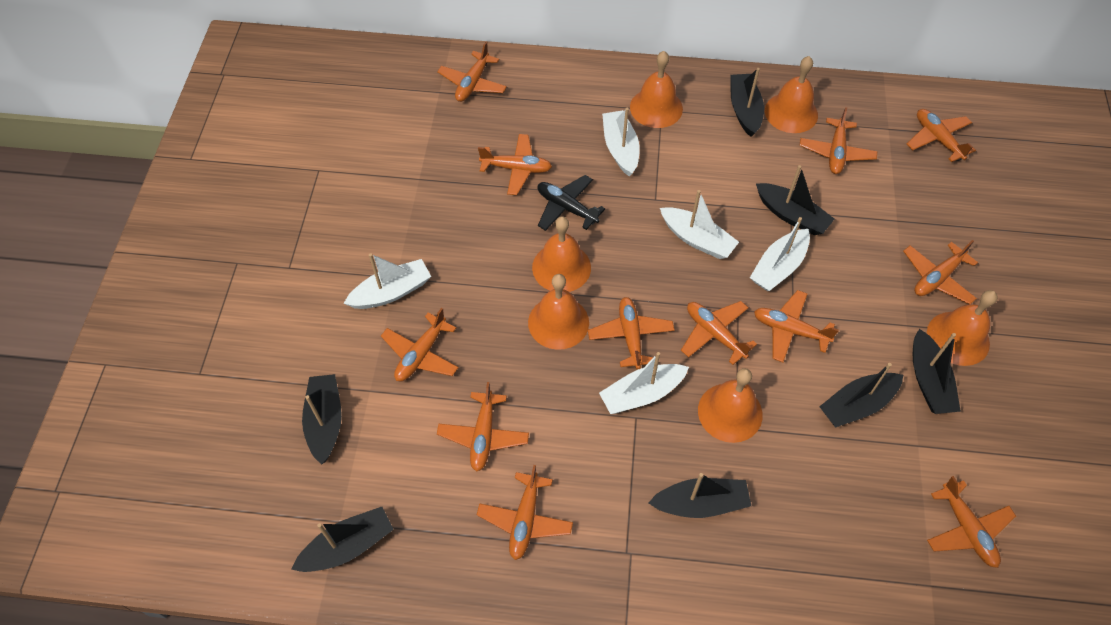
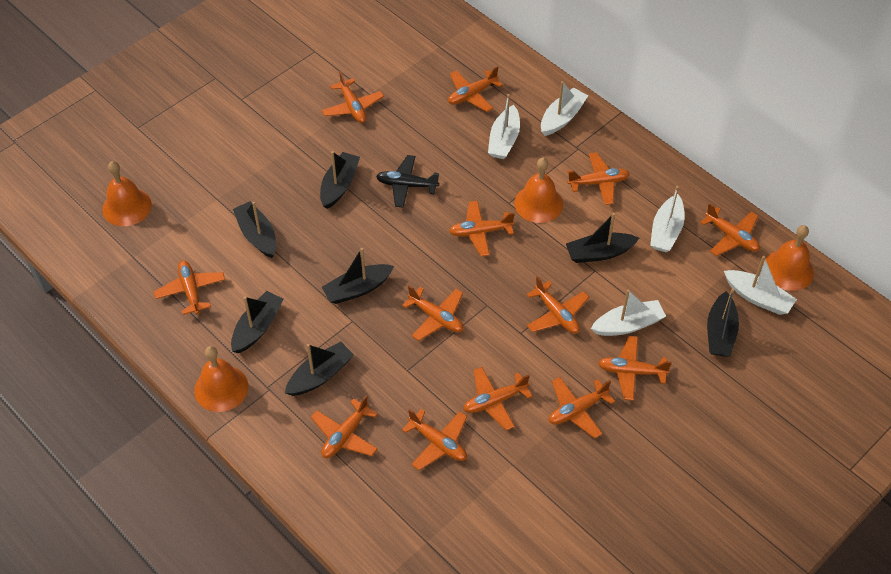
orange bell: 6 -> 4
orange plane: 12 -> 13

